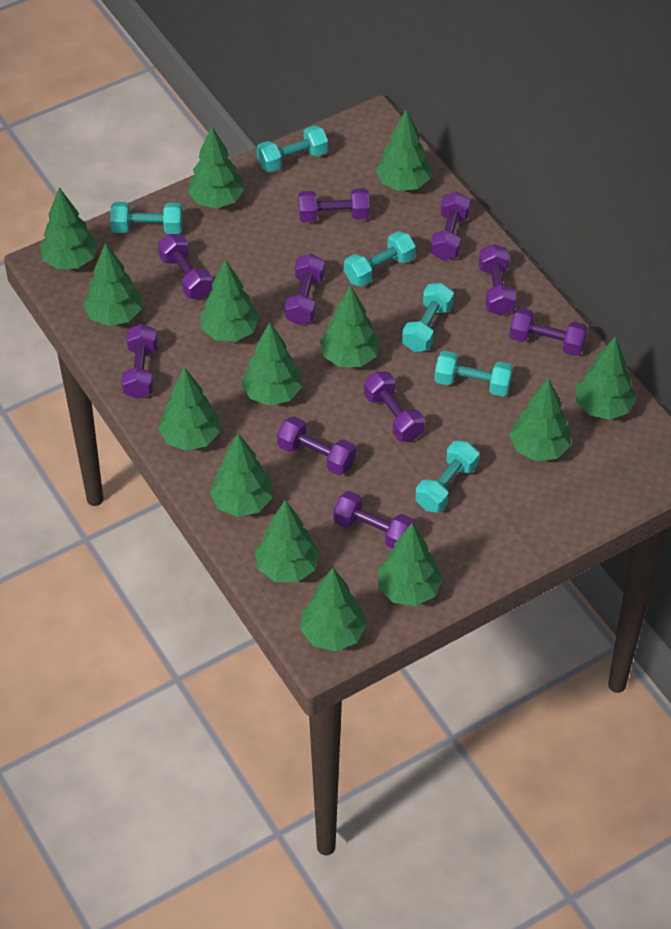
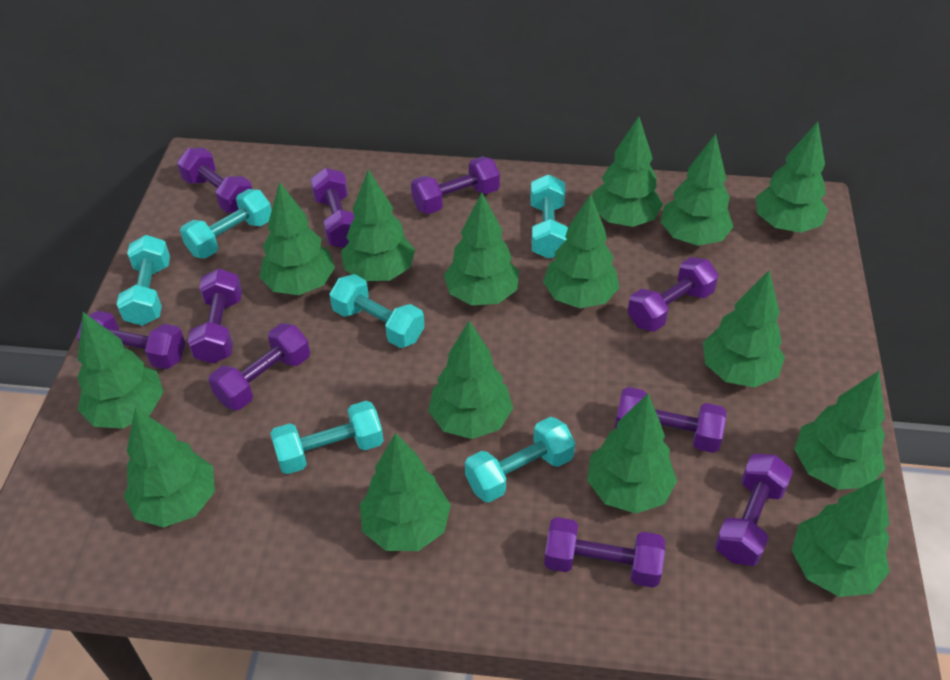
green tree: 14 -> 15

